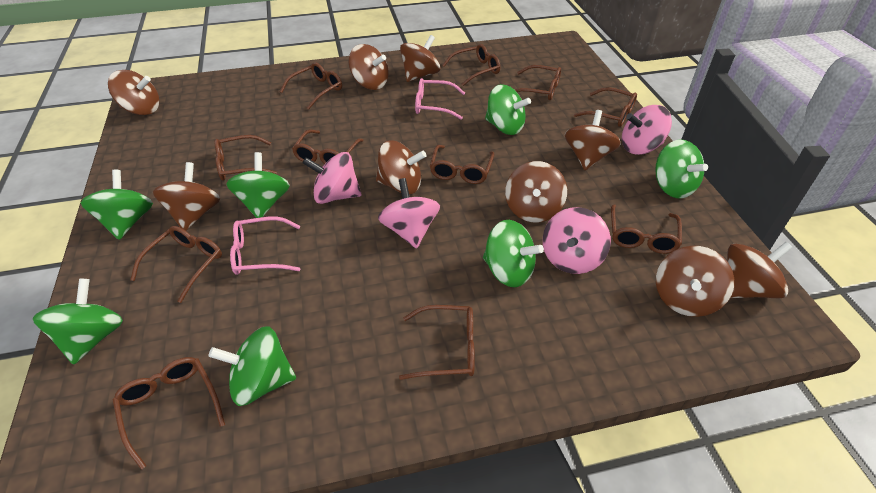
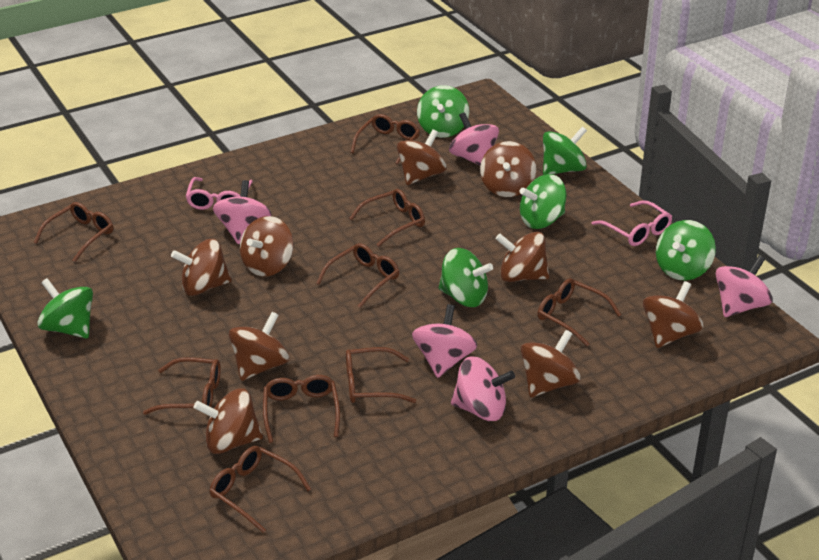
brown glasses: 11 -> 9
green spinning top: 7 -> 6
pink spinning top: 4 -> 5

